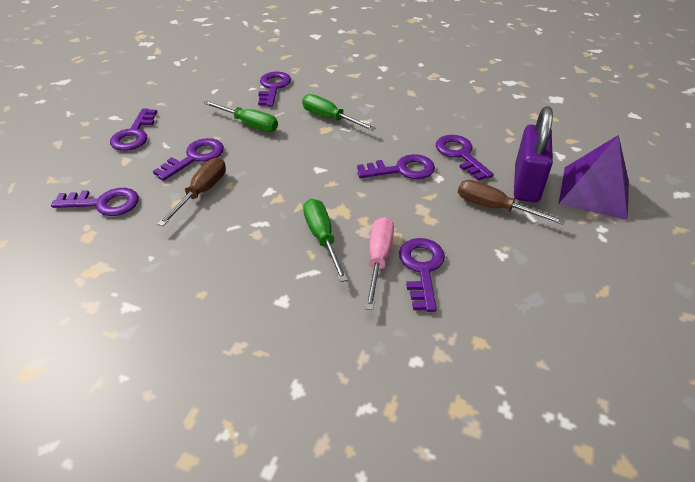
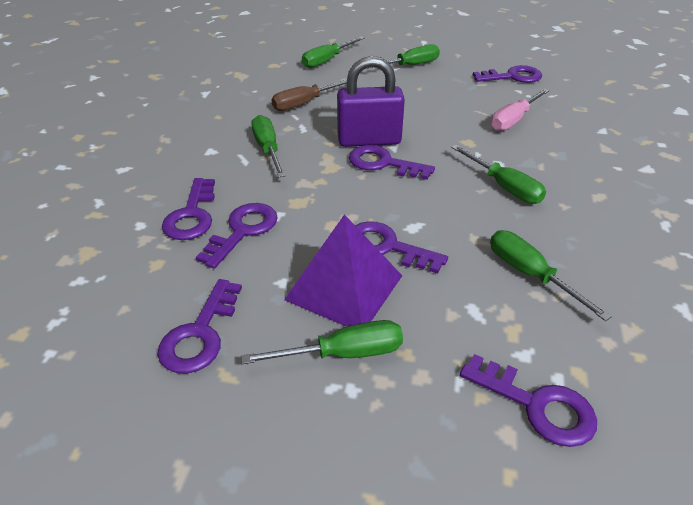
brown screwdriver: 2 -> 1
green screwdriver: 3 -> 6

